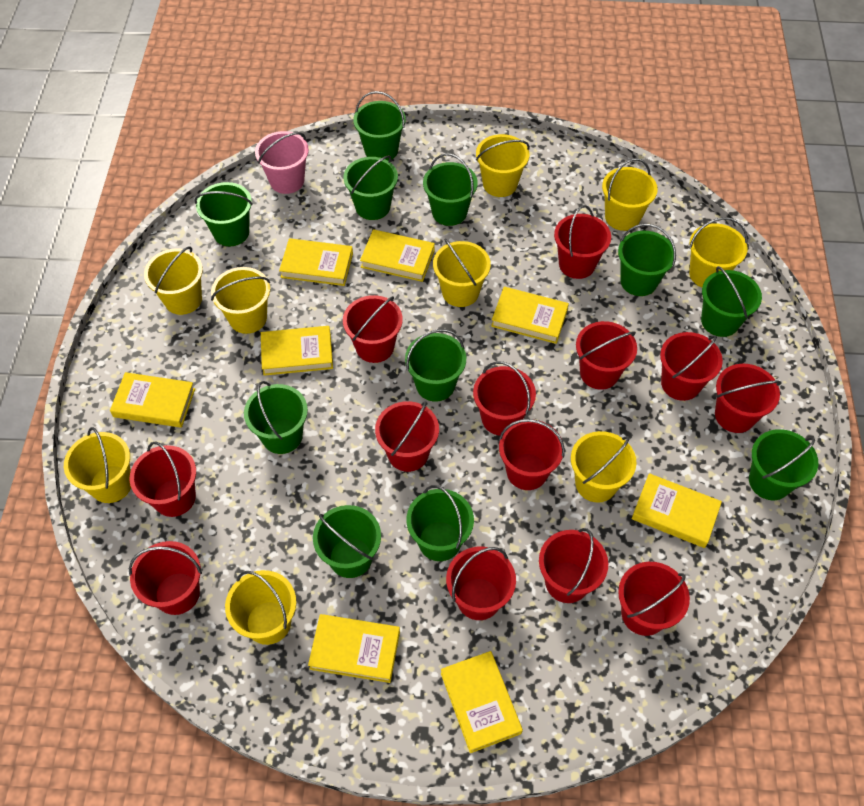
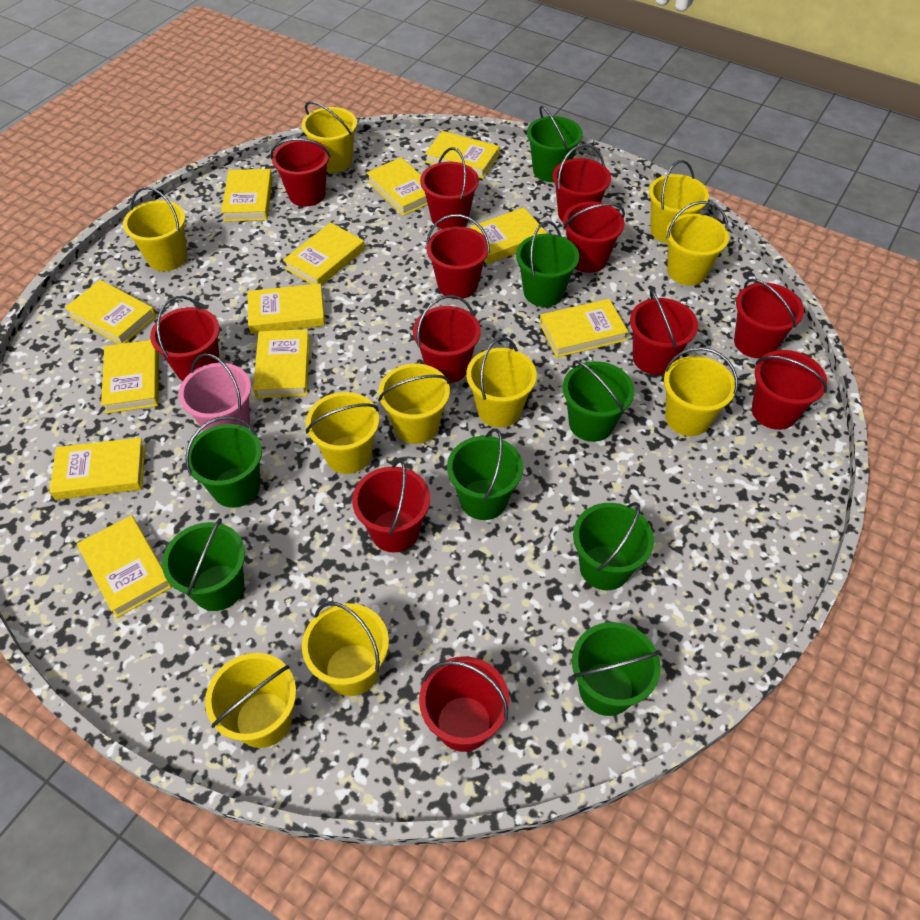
green bucket: 11 -> 8
red bucket: 13 -> 12
yellow book: 8 -> 12
yellow bucket: 9 -> 10

